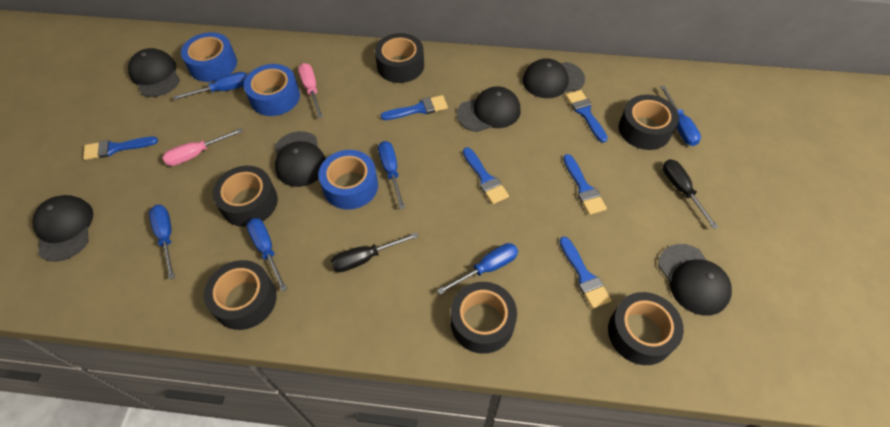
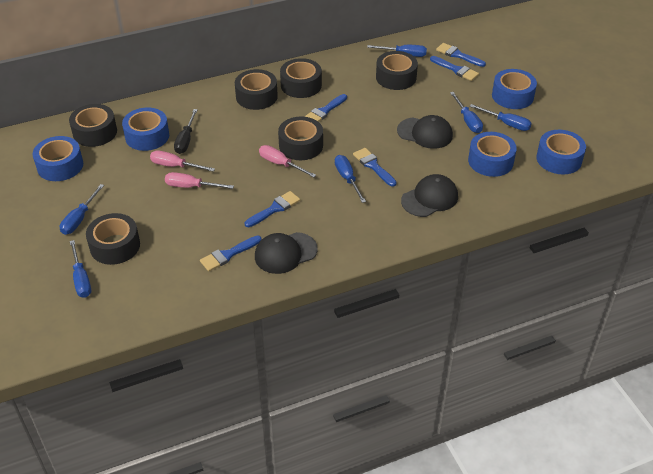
black cap: 6 -> 3
black screwdriver: 2 -> 1
blue tape: 3 -> 5
pink screwdriver: 2 -> 3

